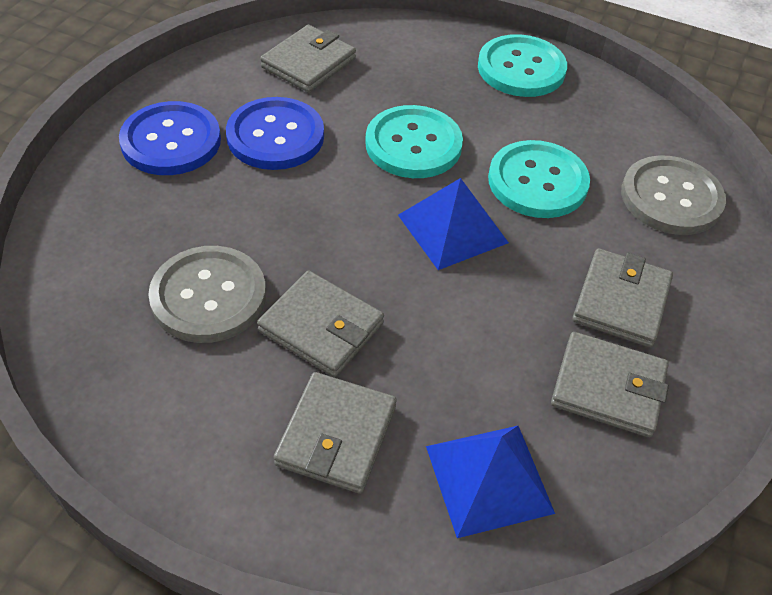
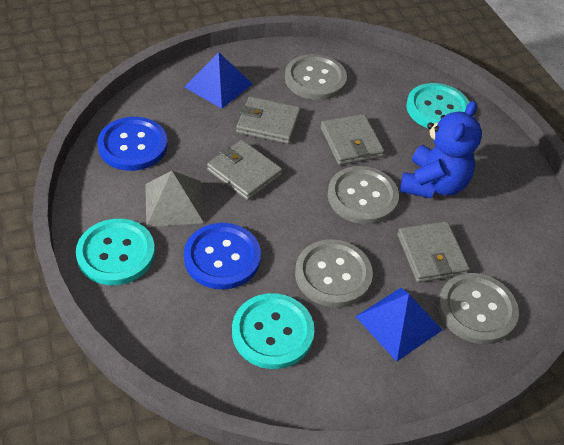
blue teddy bear: 0 -> 1
grey button: 2 -> 4
grey pyramid: 0 -> 1
grey wallet: 5 -> 4

